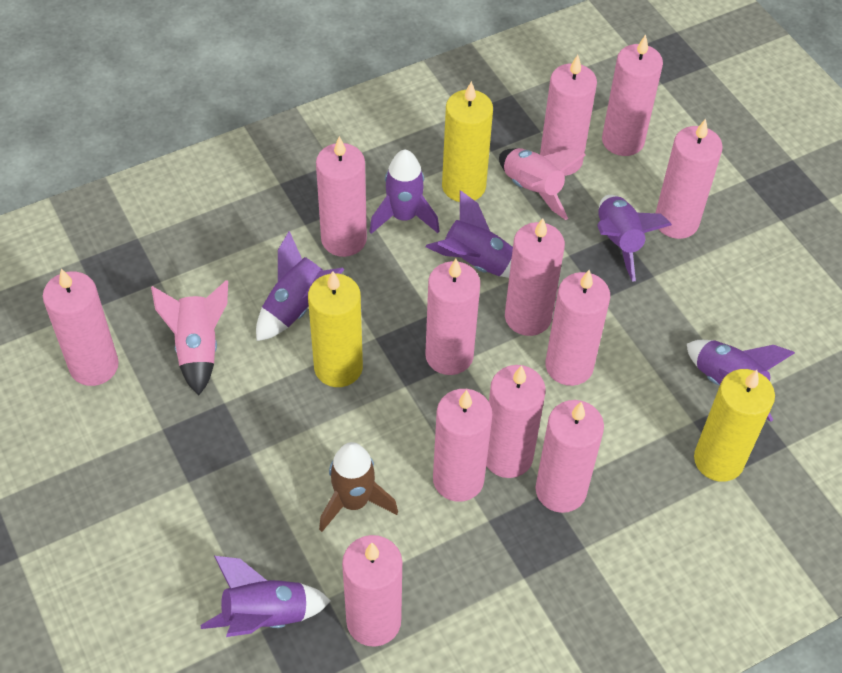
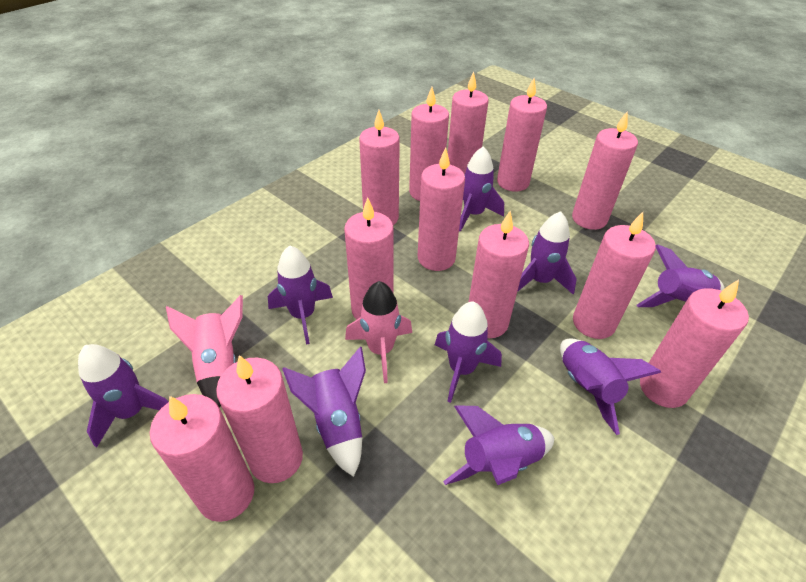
brown rocket: 1 -> 0
purple rocket: 6 -> 9
yellow candle: 3 -> 0

